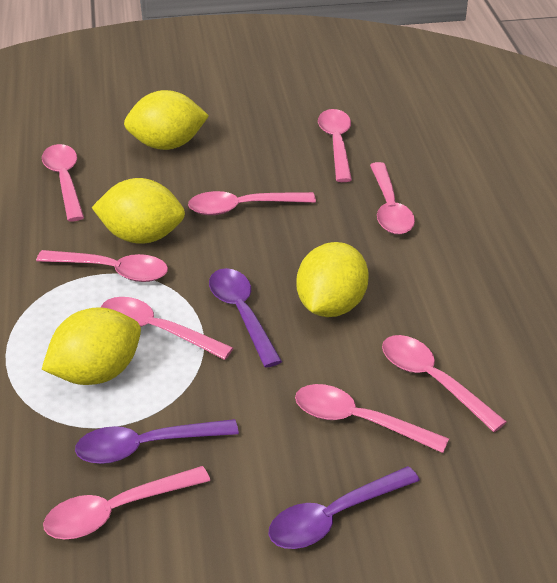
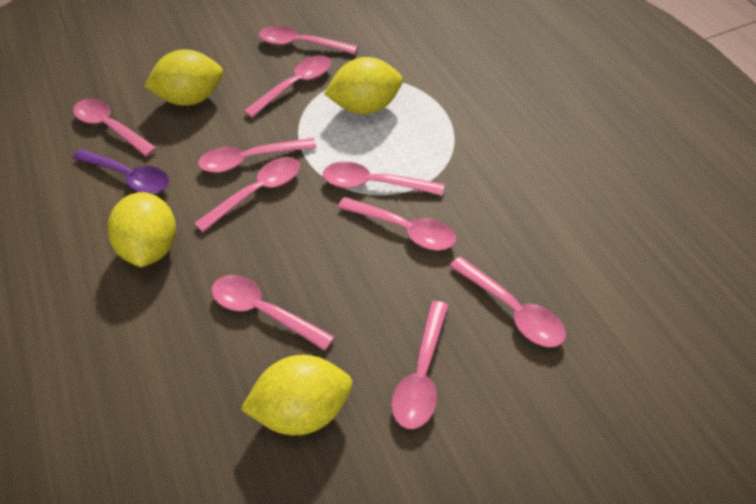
pink spoon: 9 -> 10
purple spoon: 3 -> 1

